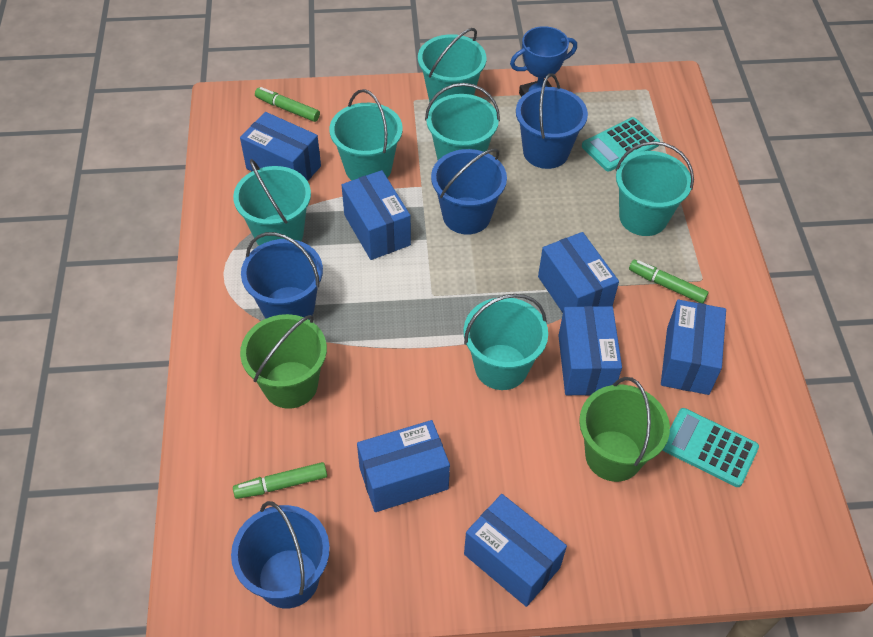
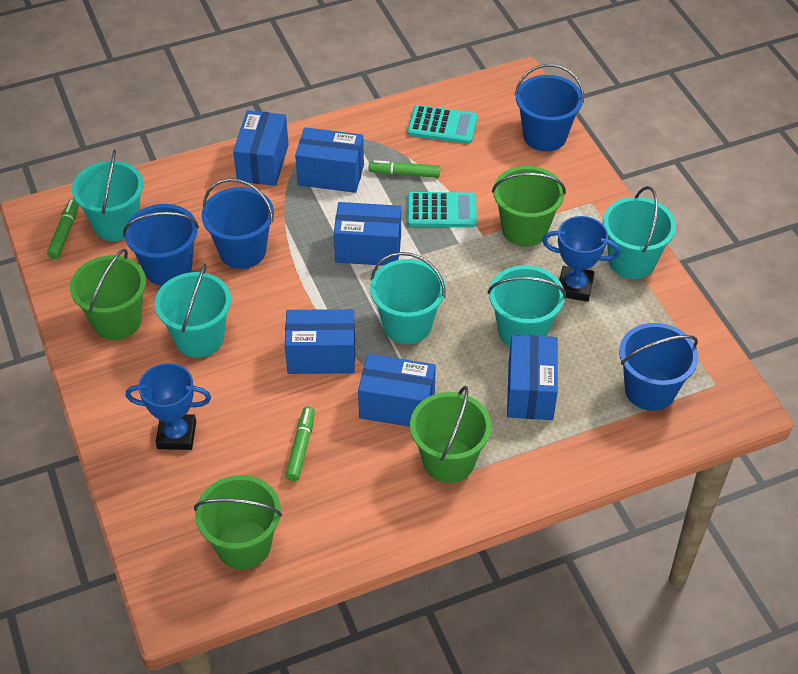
blue box: 7 -> 6
blue trophy: 1 -> 2
green bucket: 2 -> 4
turquoise bucket: 6 -> 5

